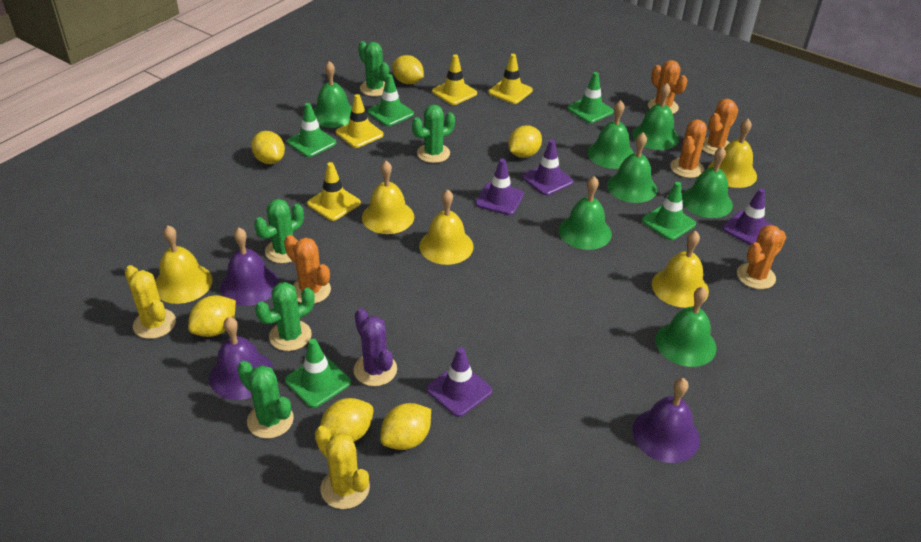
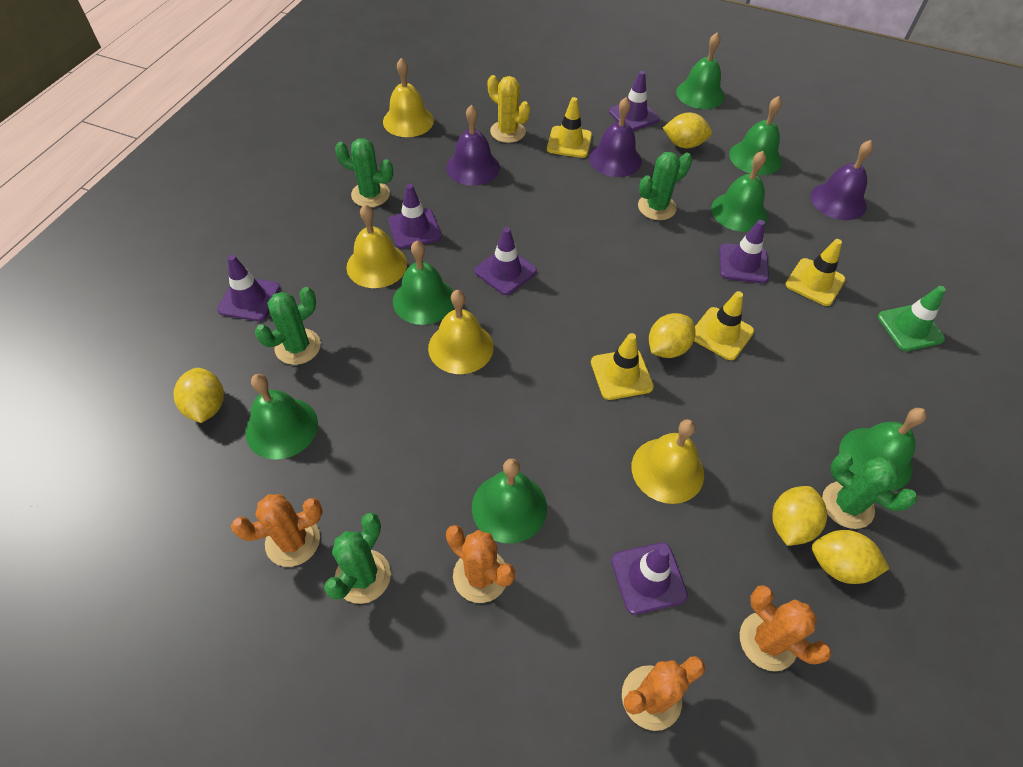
green traffic cone: 5 -> 1
orange cactus: 5 -> 4
purple cactus: 1 -> 0
purple traffic cone: 4 -> 6
yellow bell: 5 -> 4
yellow cactus: 2 -> 1
yellow lemon: 6 -> 5

